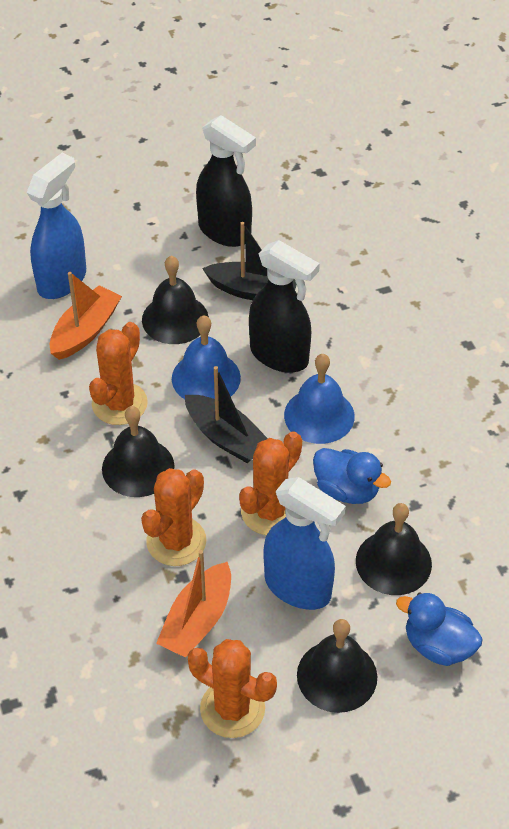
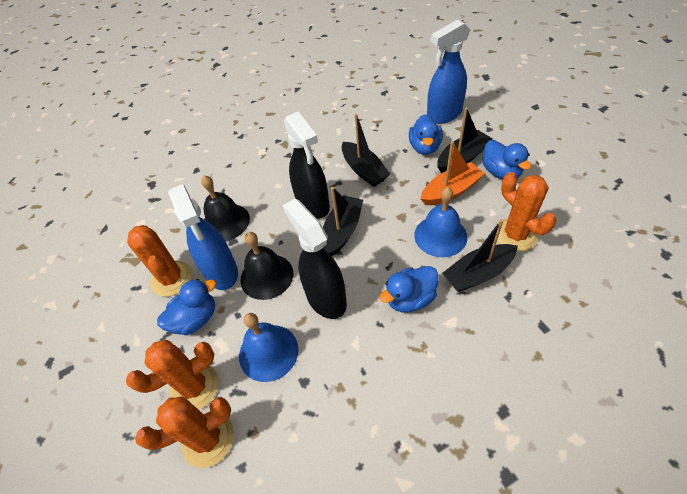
black bell: 4 -> 2
black boat: 2 -> 4
blue duck: 2 -> 4
orange boat: 2 -> 1

